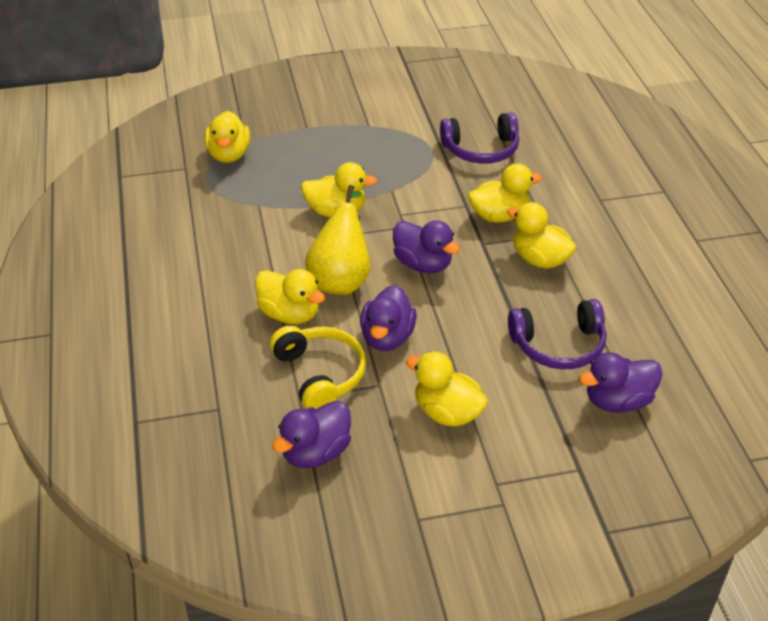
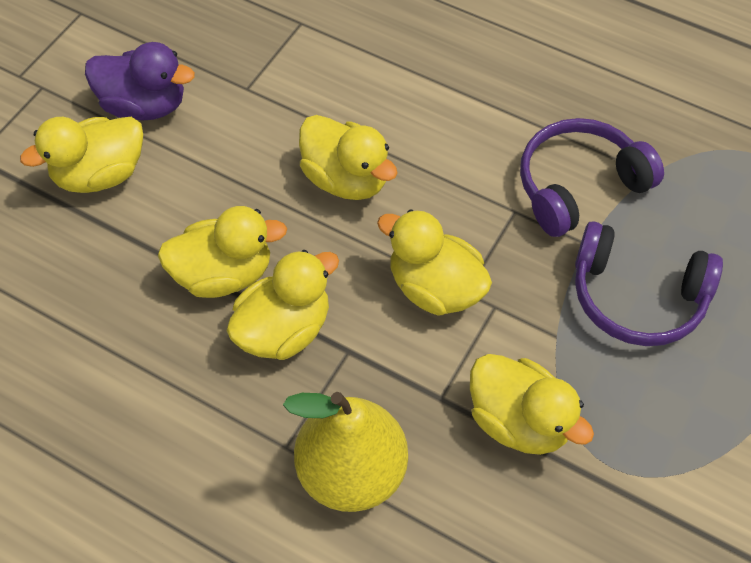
purple duck: 4 -> 1
yellow headphones: 1 -> 0

